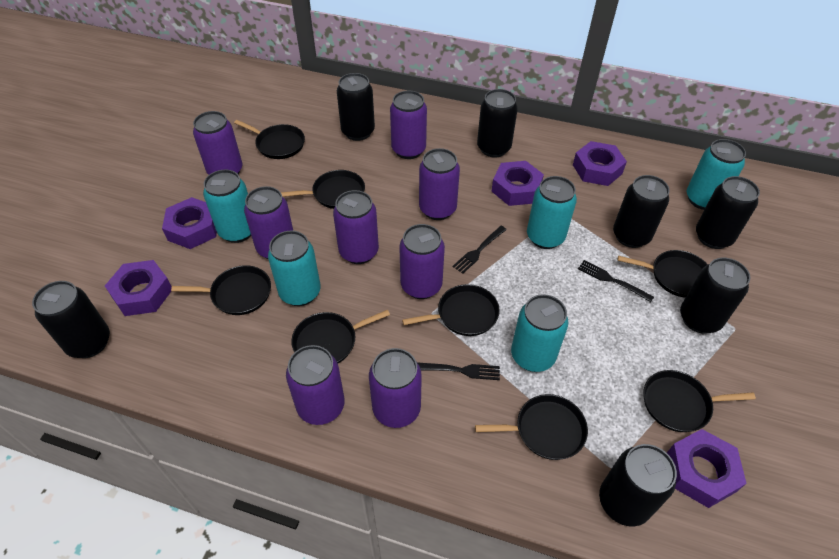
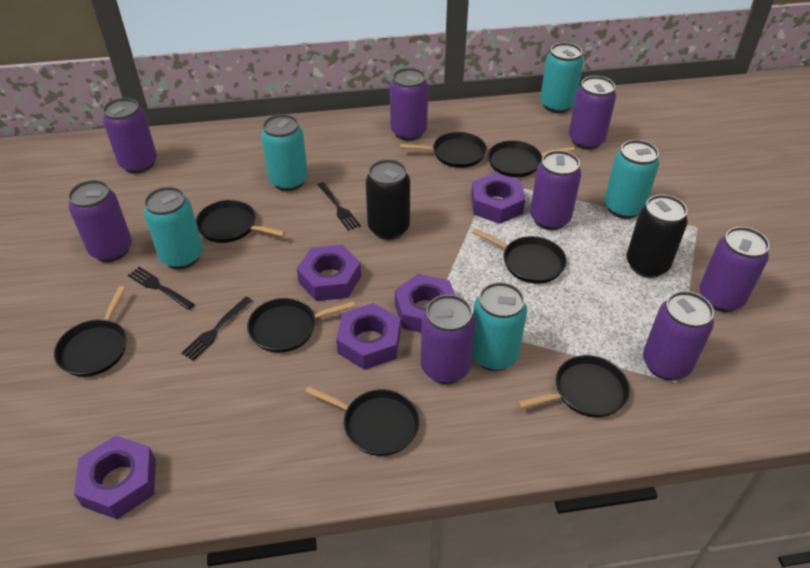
black can: 7 -> 2

